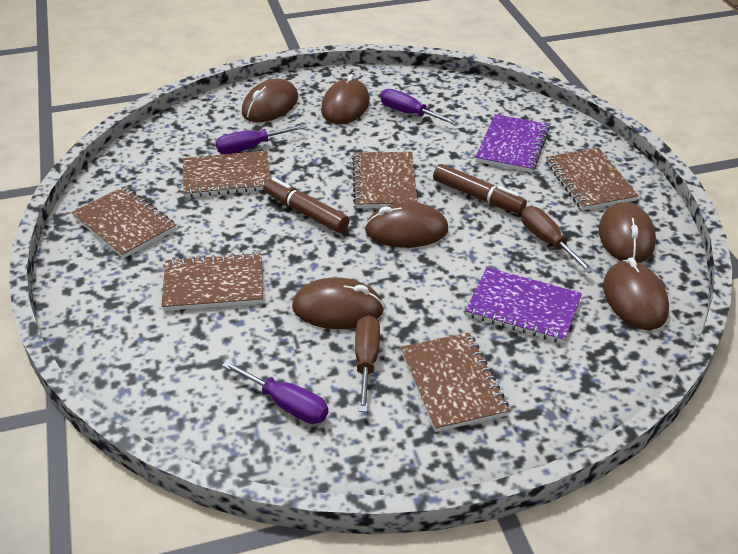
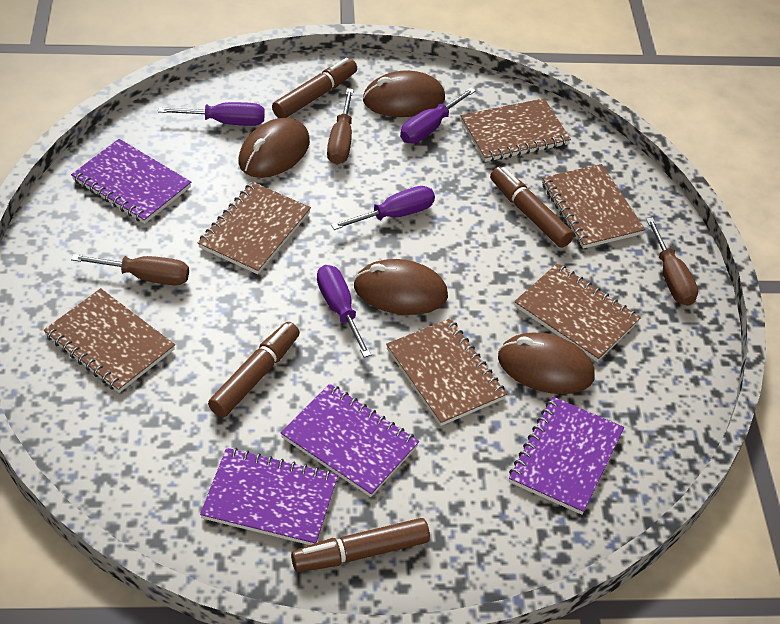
brown marker: 2 -> 4
brown mouse: 6 -> 4
brown screwdriver: 2 -> 3
purple notebook: 2 -> 4
purple screwdriver: 3 -> 4

